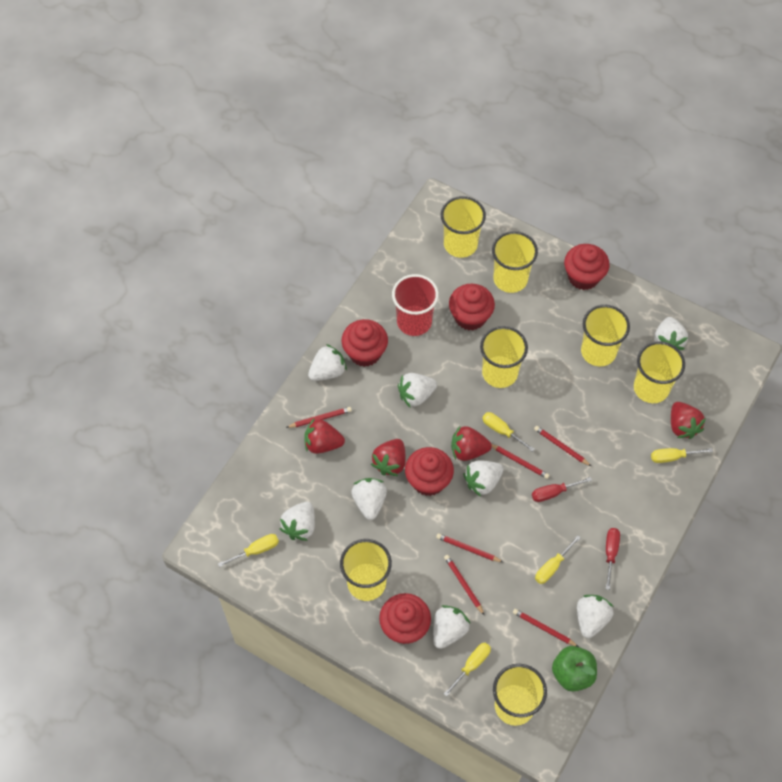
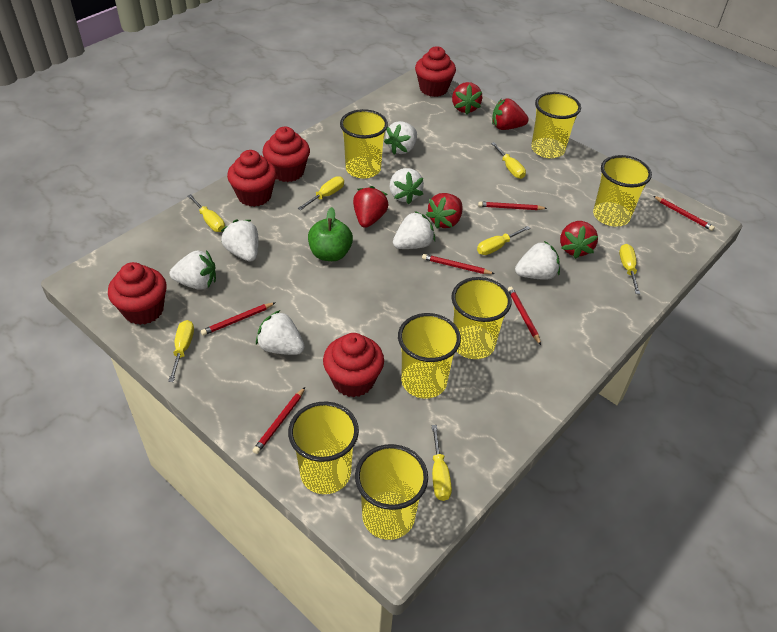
red cup: 1 -> 0
red screwdriver: 2 -> 0
red strawberry: 4 -> 5
white strawberry: 8 -> 7
yellow screwdriver: 5 -> 7

